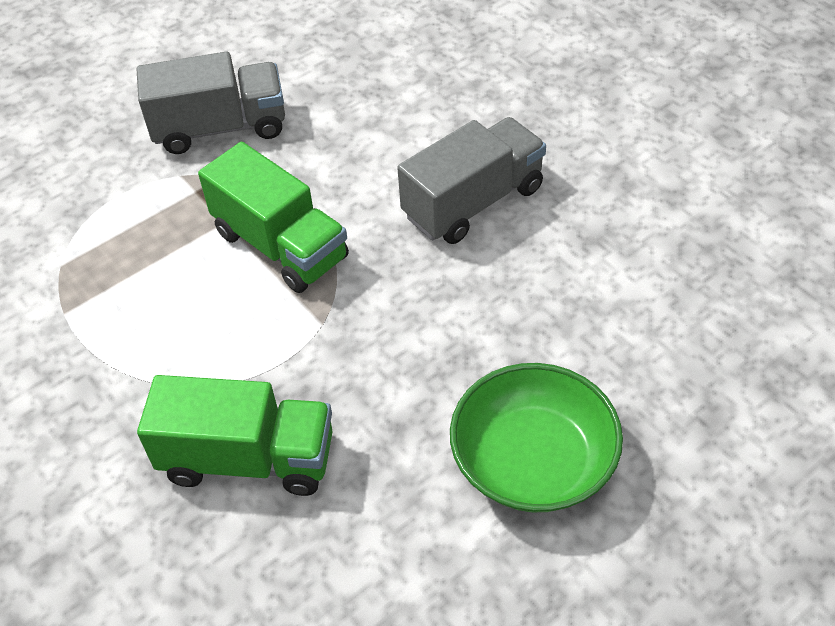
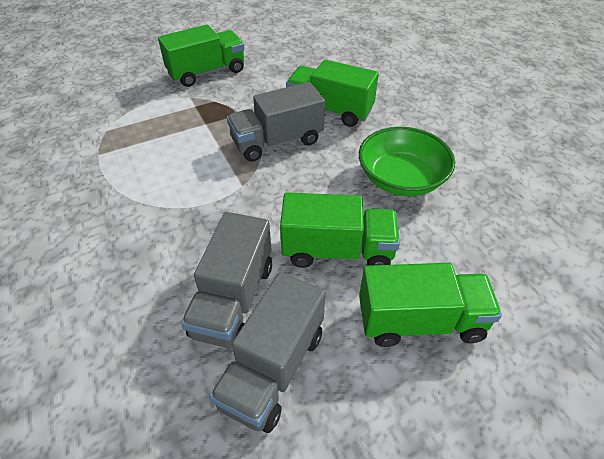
green truck: 2 -> 4
grey truck: 2 -> 3

